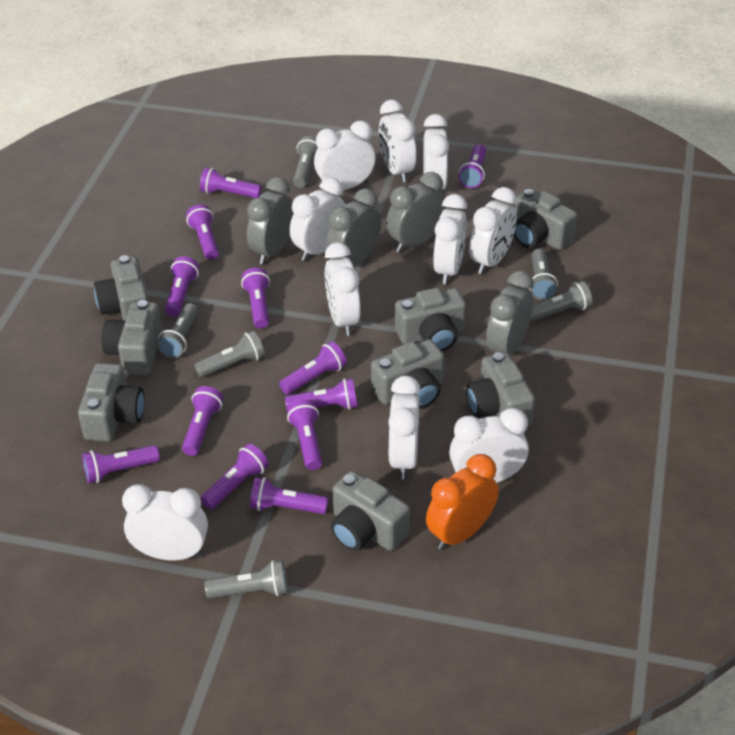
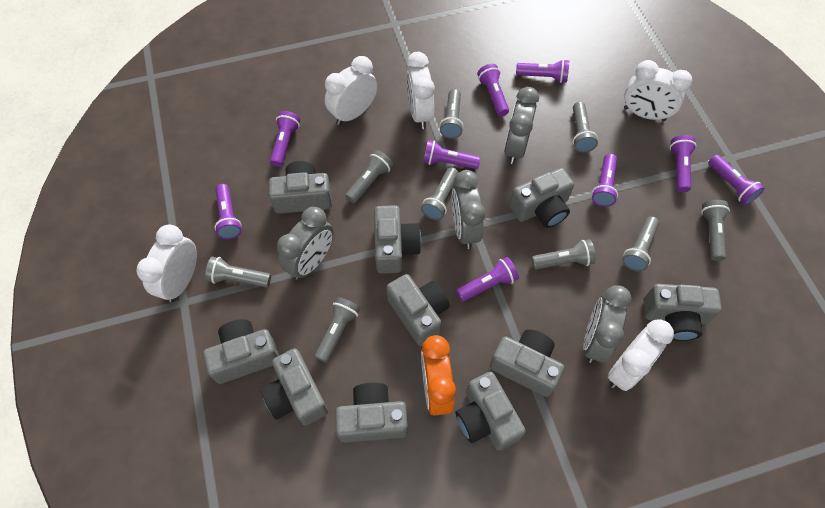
grey camera: 8 -> 10
grey flashlight: 6 -> 9
purple flashlight: 12 -> 9
white clock: 10 -> 5

